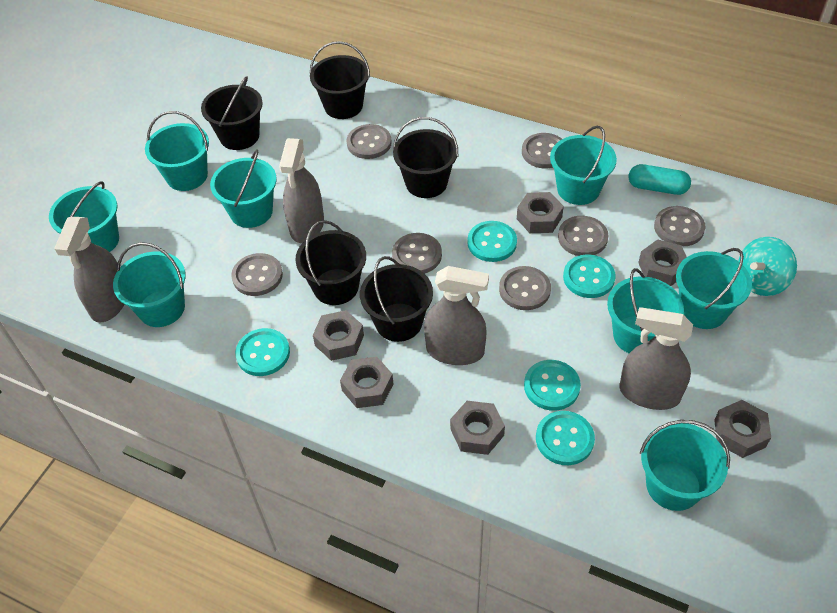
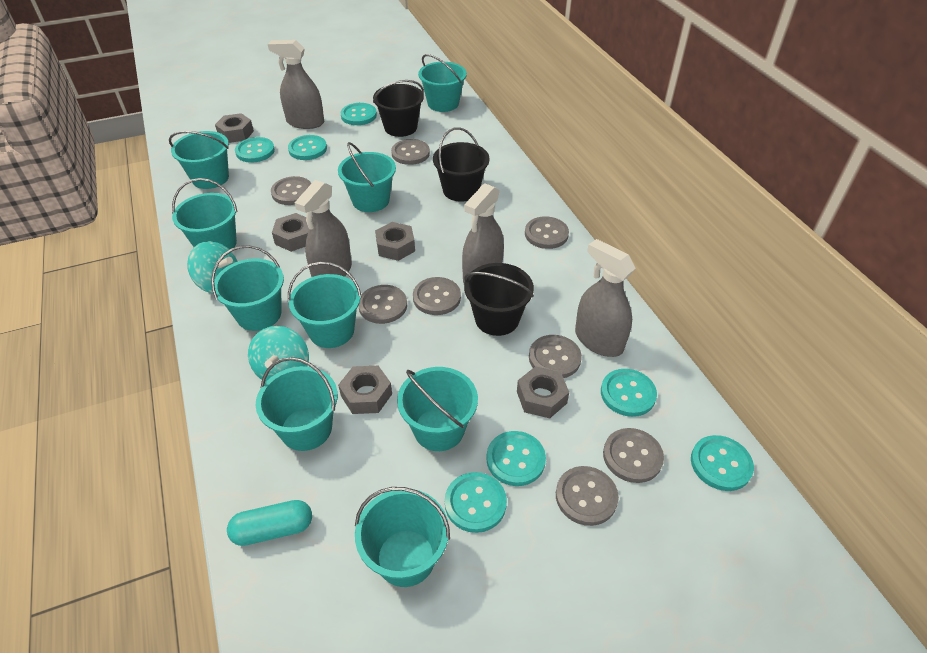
black bucket: 5 -> 3
grey button: 7 -> 8
grey nut: 6 -> 5
turquoise bucket: 8 -> 9
turquoise button: 5 -> 7
turquoise spinning top: 1 -> 2

